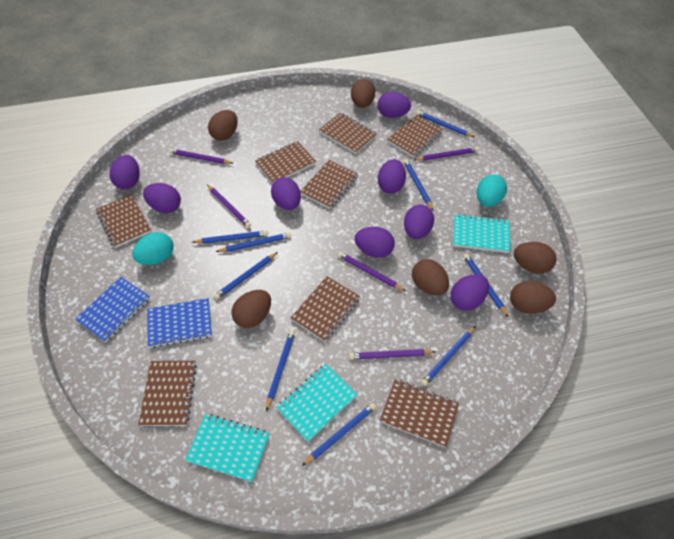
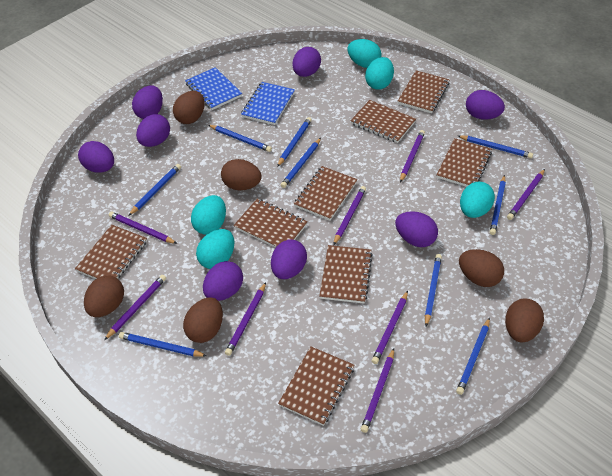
purple pencil: 5 -> 8
turquoise egg: 2 -> 5
turquoise notebook: 3 -> 0

